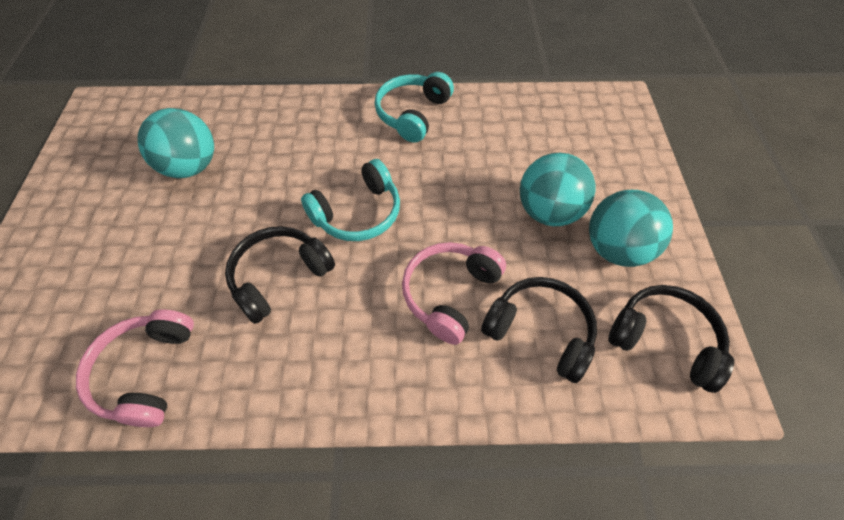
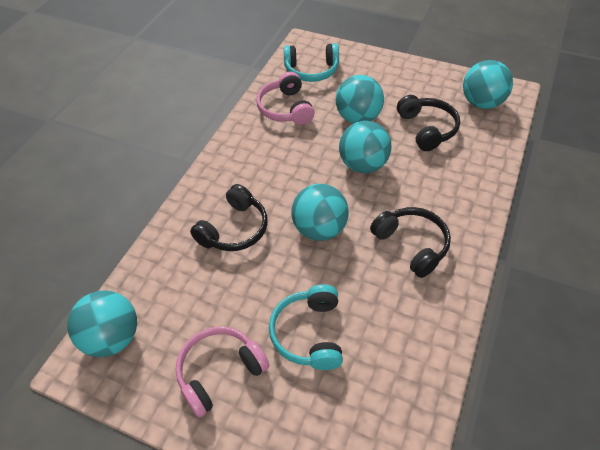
turquoise ball: 3 -> 5

